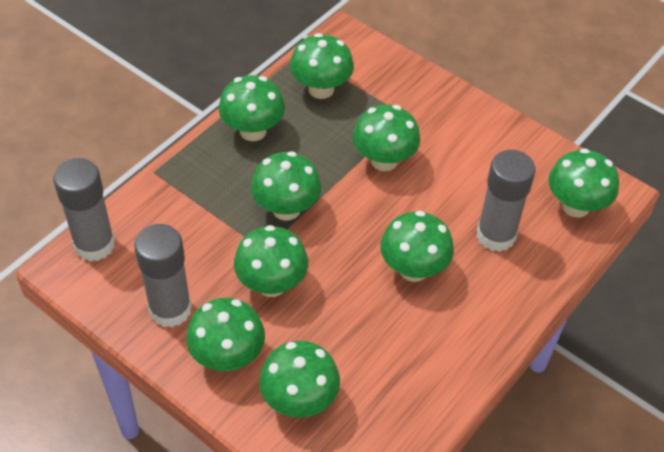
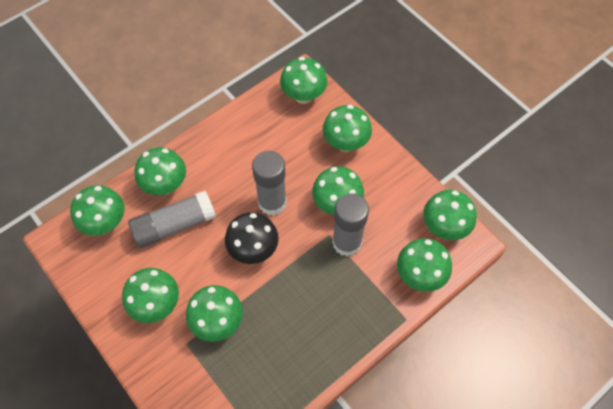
black mushroom: 0 -> 1

